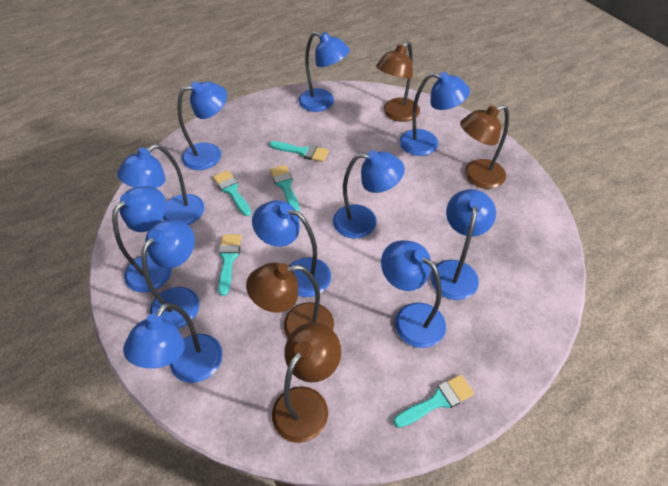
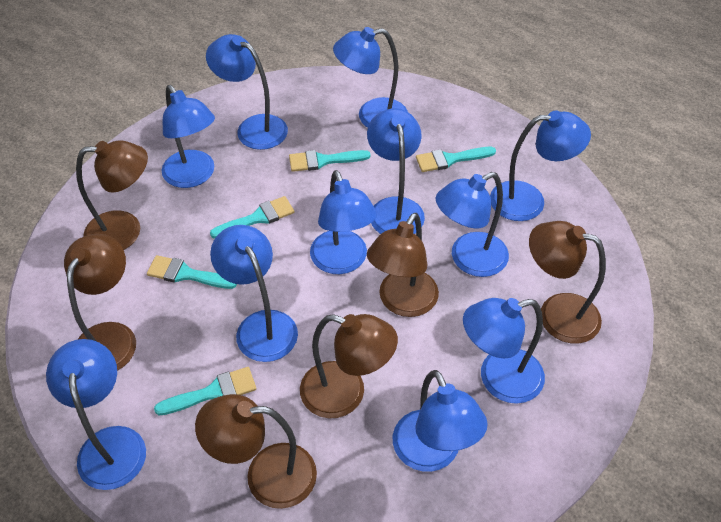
brown lamp: 4 -> 6

